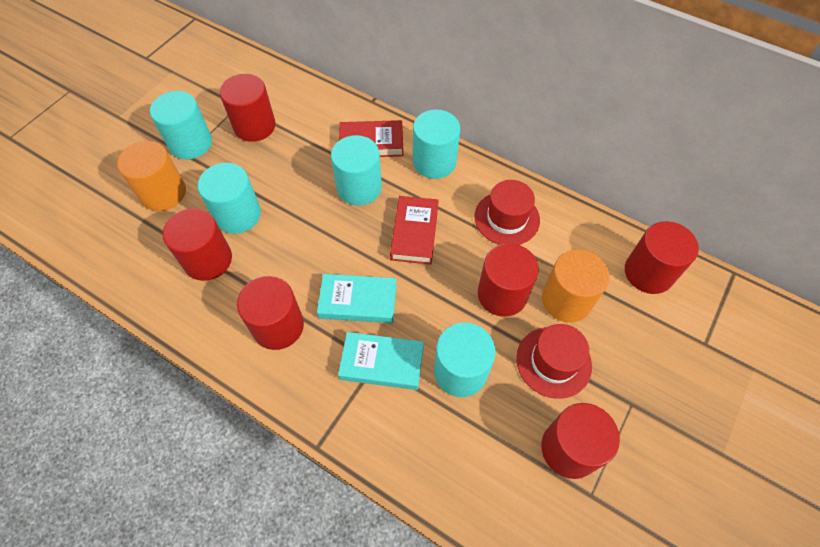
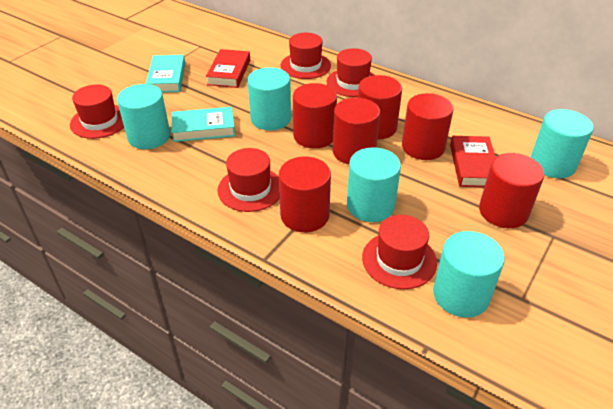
orange cylinder: 2 -> 0
red hat: 2 -> 5

